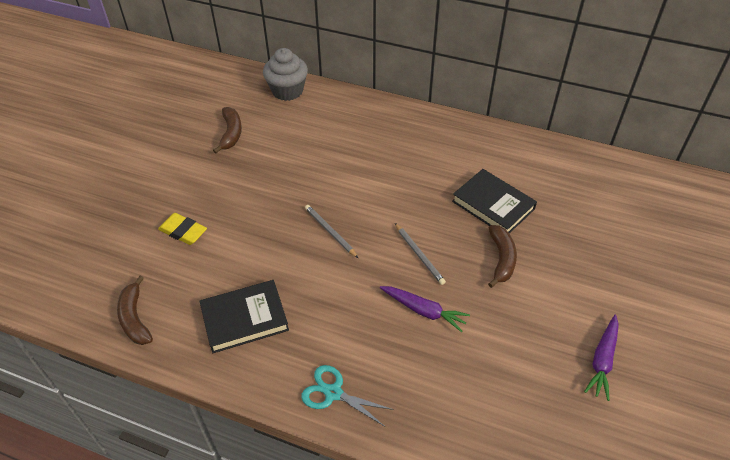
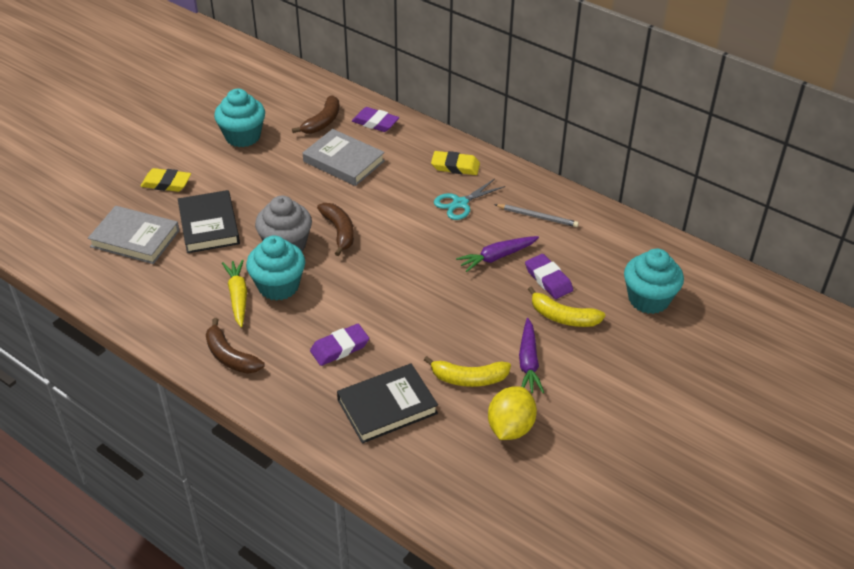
grey book: 0 -> 2
grey pencil: 2 -> 1
purple eraser: 0 -> 3
turquoise cupcake: 0 -> 3
yellow banana: 0 -> 2
yellow carrot: 0 -> 1
yellow eraser: 1 -> 2
yellow lemon: 0 -> 1

